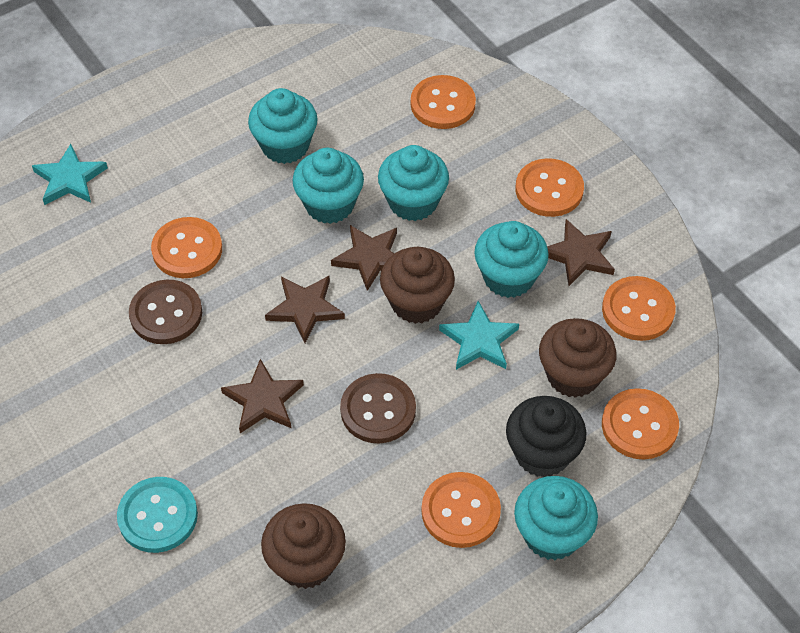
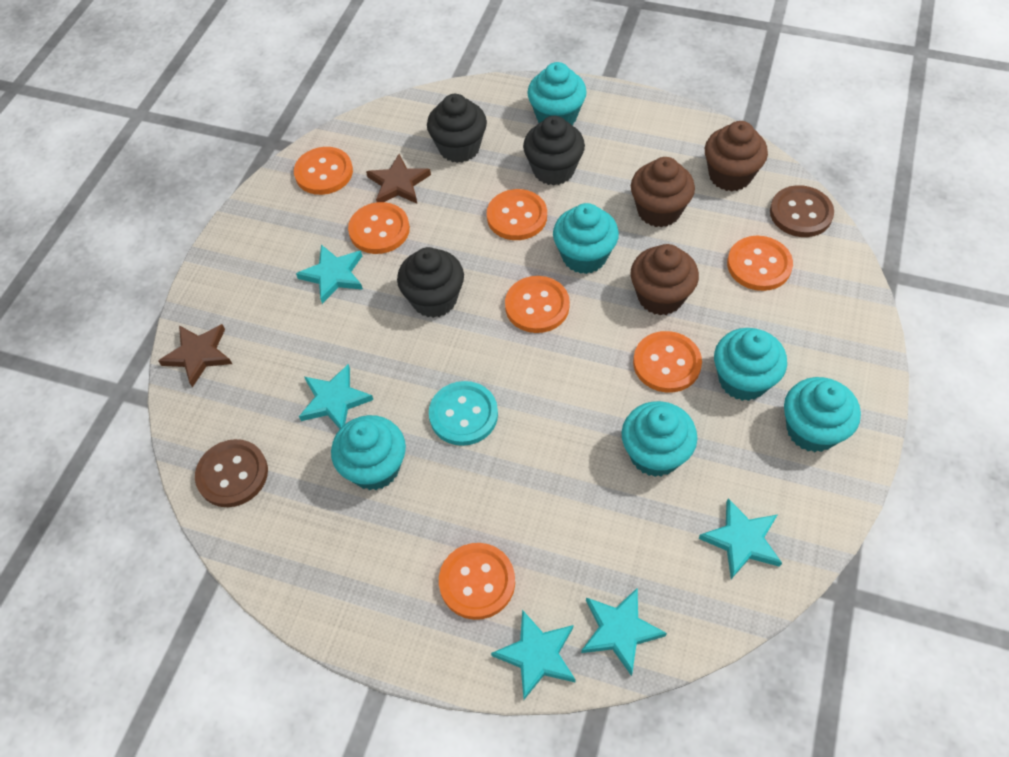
black cupcake: 1 -> 3
brown star: 4 -> 2
orange button: 6 -> 7
turquoise cupcake: 5 -> 6
turquoise star: 2 -> 5

